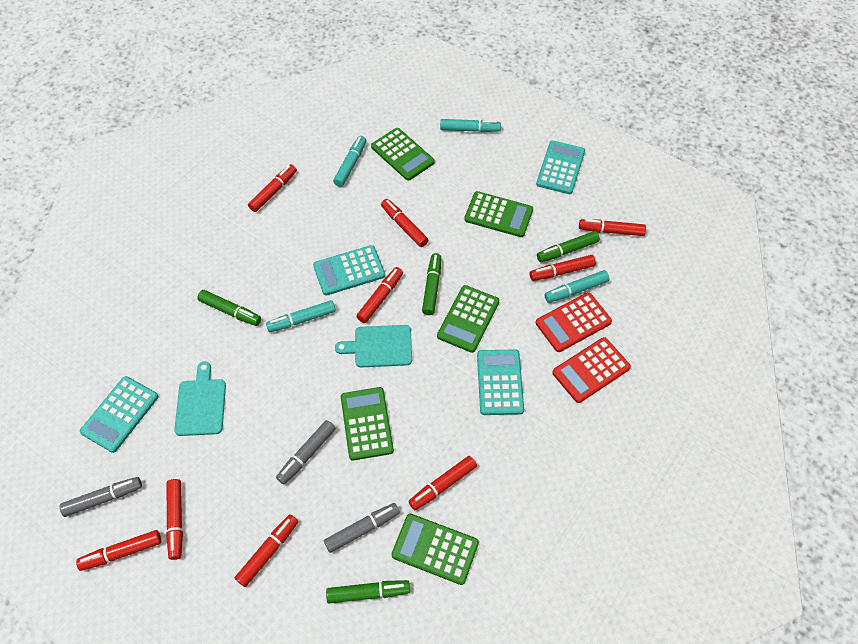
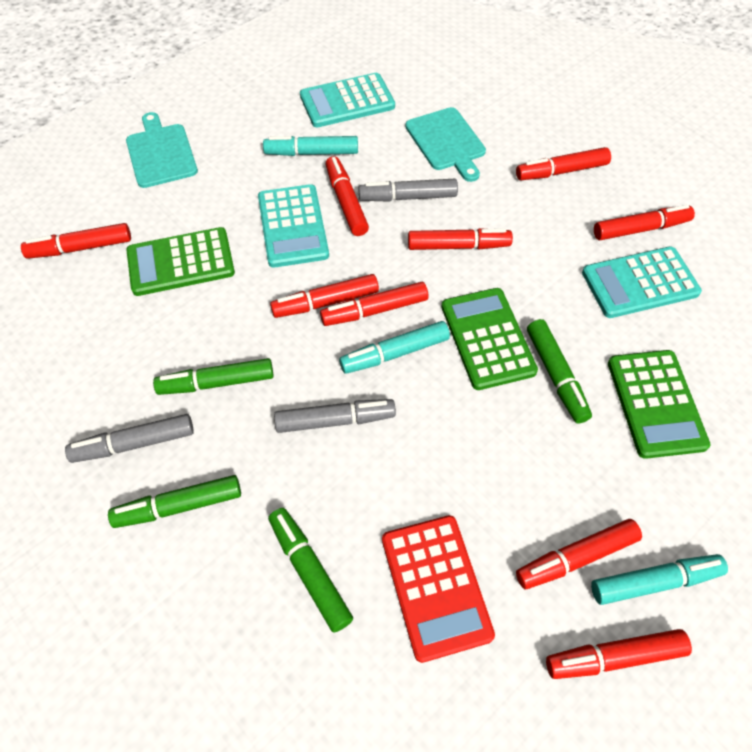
green calculator: 5 -> 3
red calculator: 2 -> 1
turquoise calculator: 4 -> 3
turquoise marker: 4 -> 3

